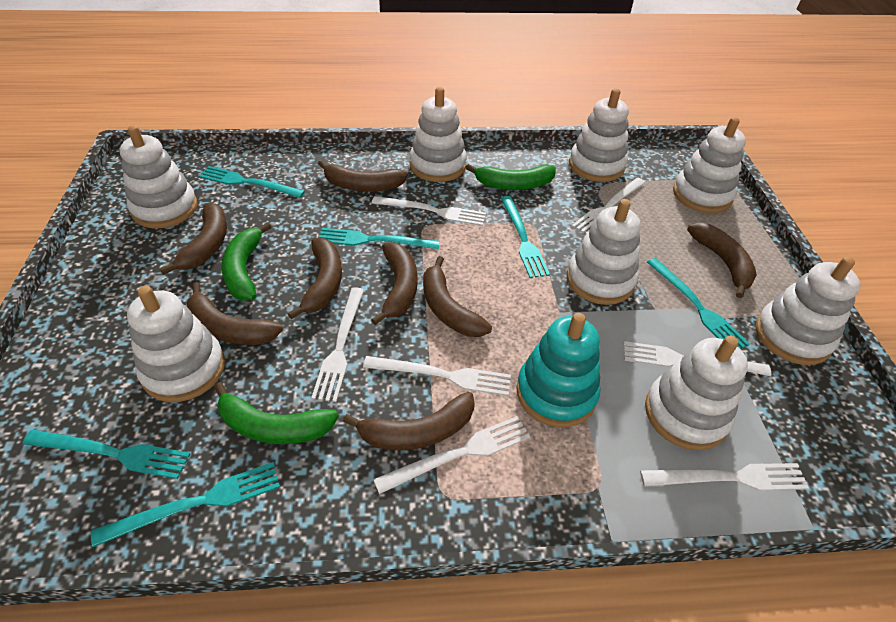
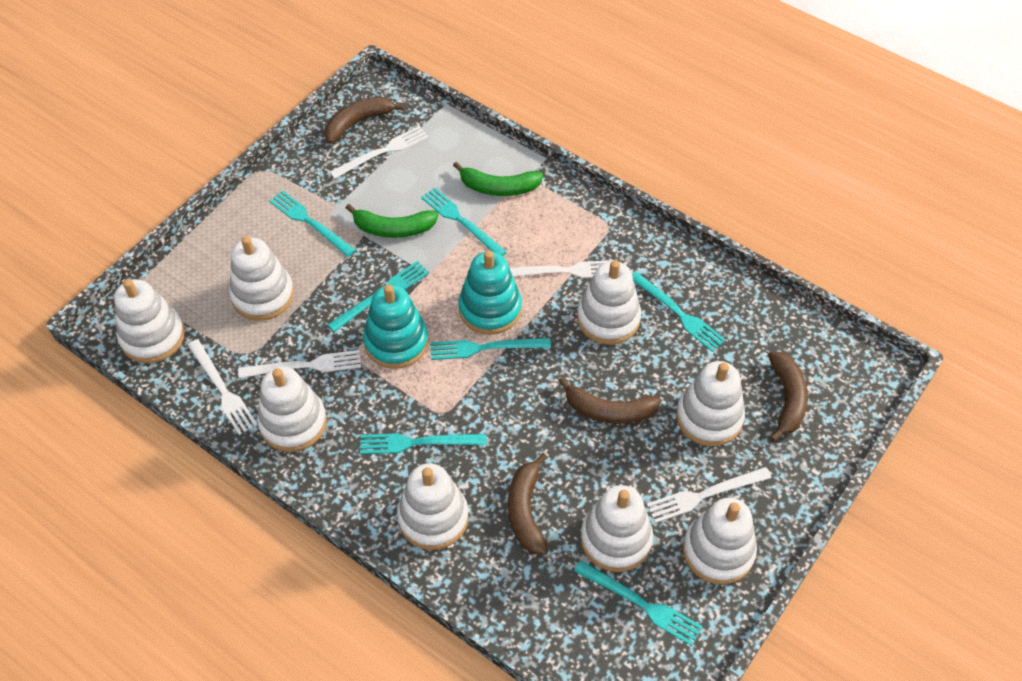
brown banana: 8 -> 4
green banana: 3 -> 2
turquoise fork: 6 -> 7
turquoise stacking toy: 1 -> 2
white fork: 7 -> 5

